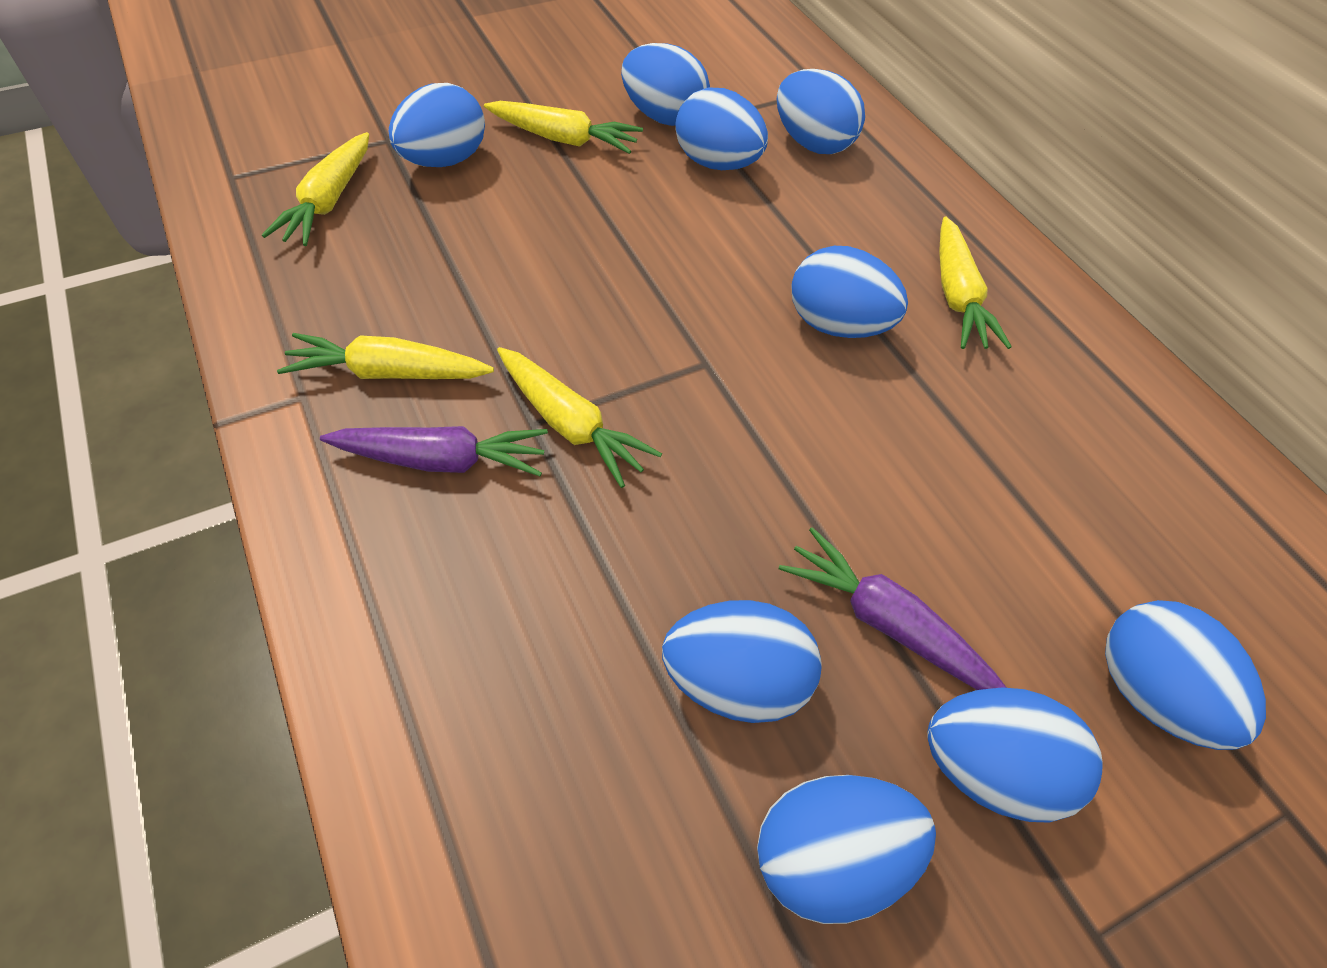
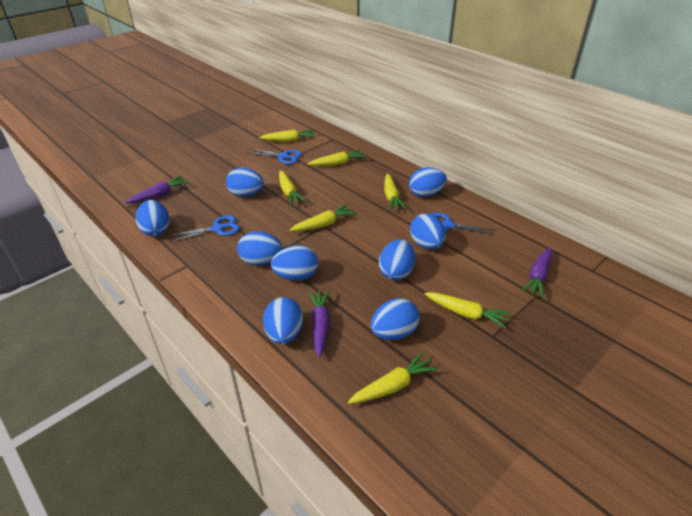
blue scissors: 0 -> 3
purple carrot: 2 -> 3
yellow carrot: 5 -> 7

